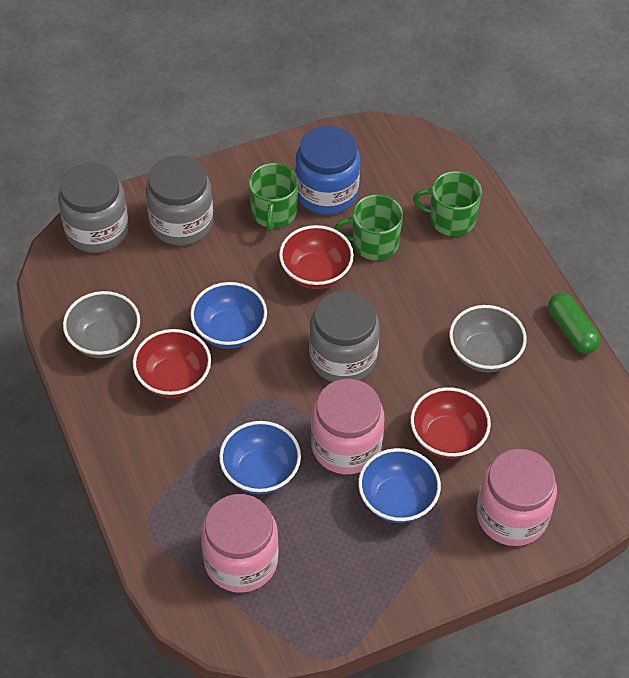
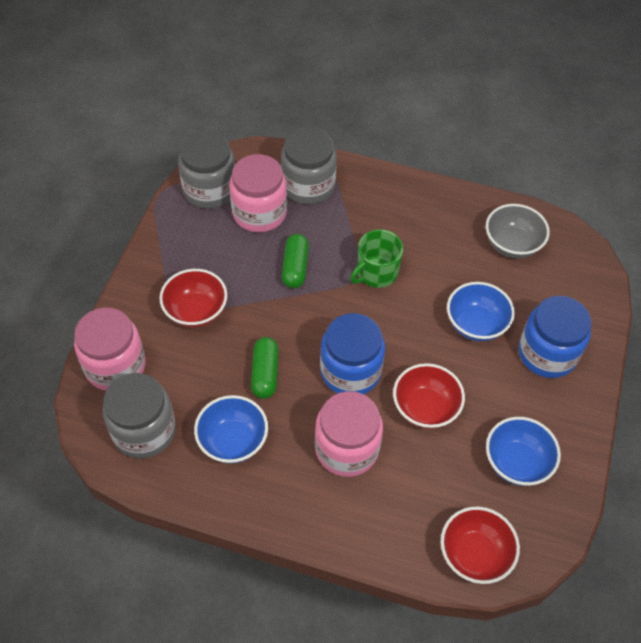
blue jar: 1 -> 2
green capsule: 1 -> 2
green mug: 3 -> 1
grey bowl: 2 -> 1

